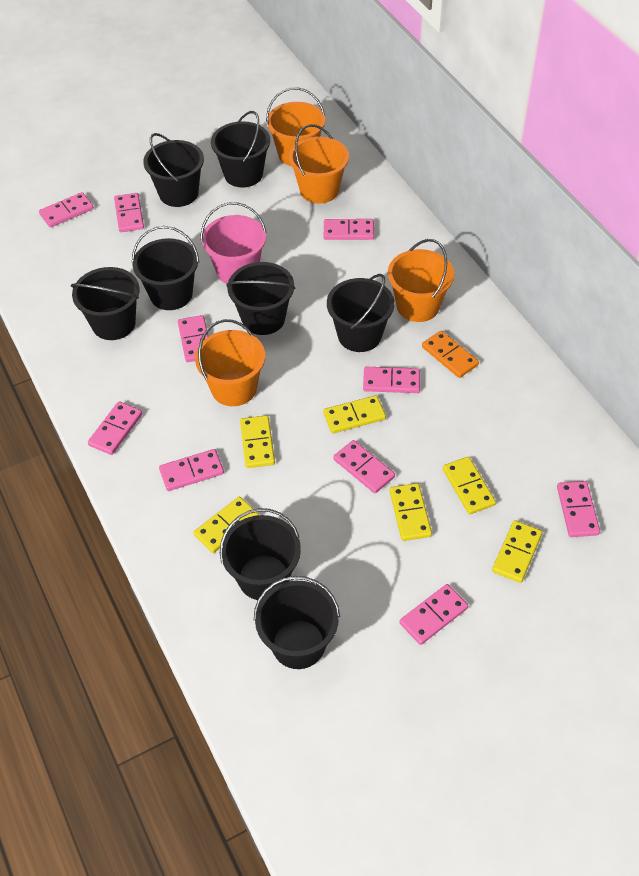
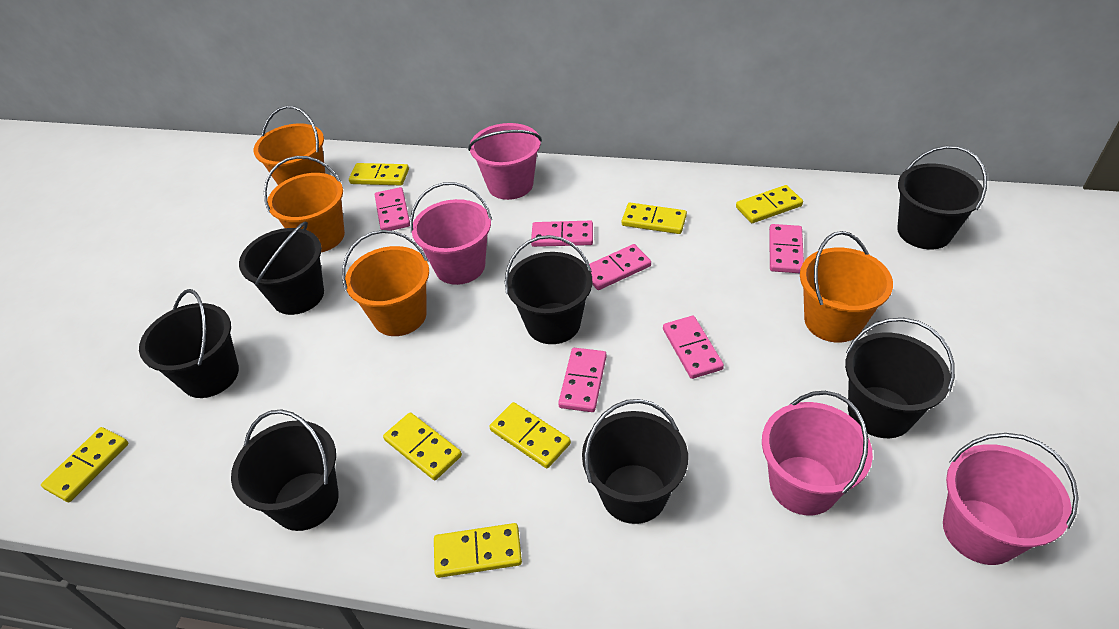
black bucket: 8 -> 7
orange domino: 1 -> 0
pink bucket: 1 -> 4
pink domino: 10 -> 6
yellow domino: 6 -> 7

